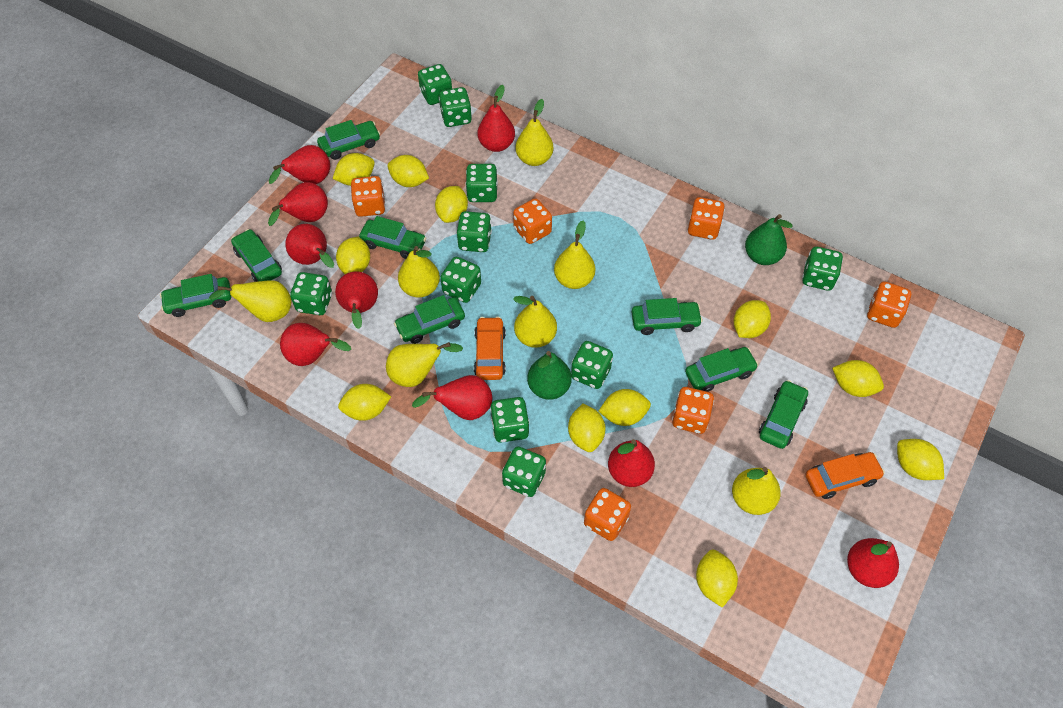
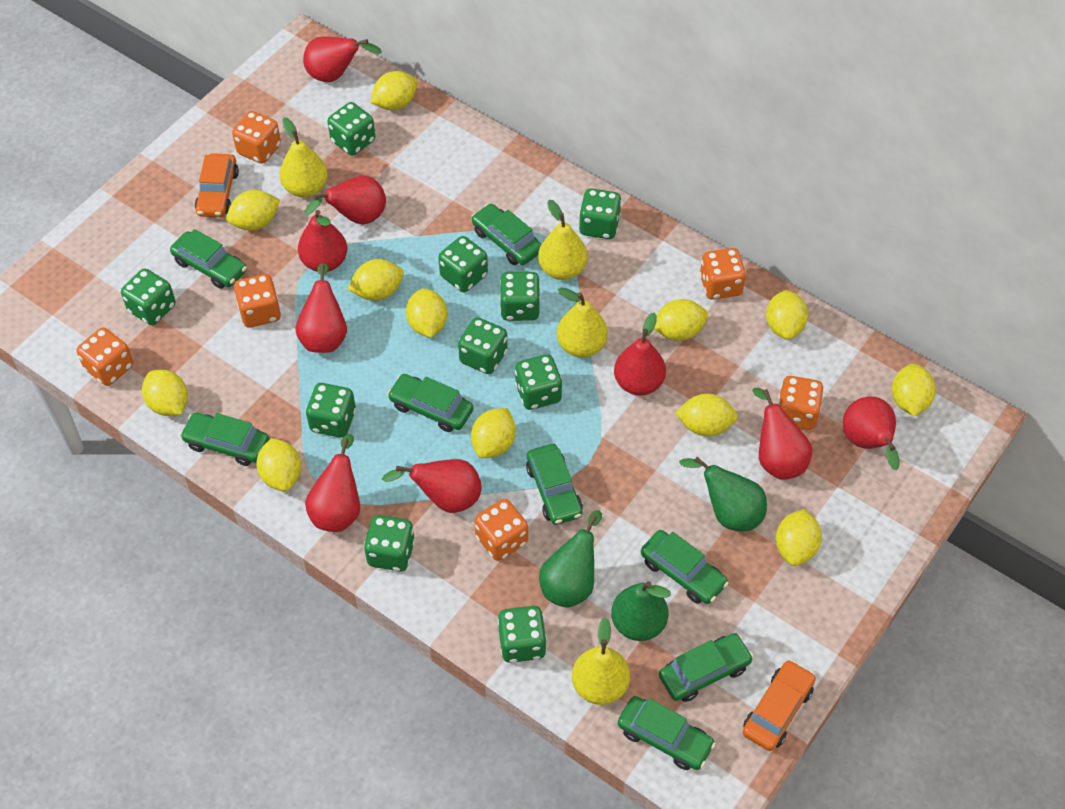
green pear: 2 -> 3
yellow lemon: 11 -> 12
yellow pear: 7 -> 4

